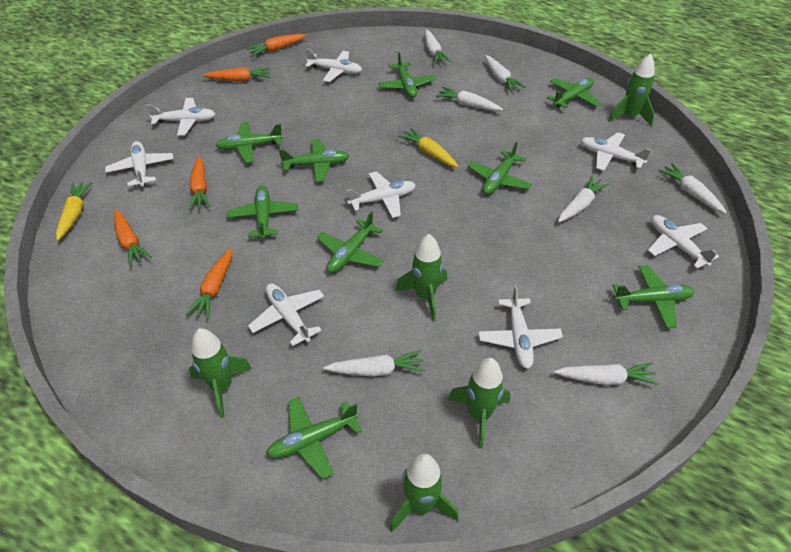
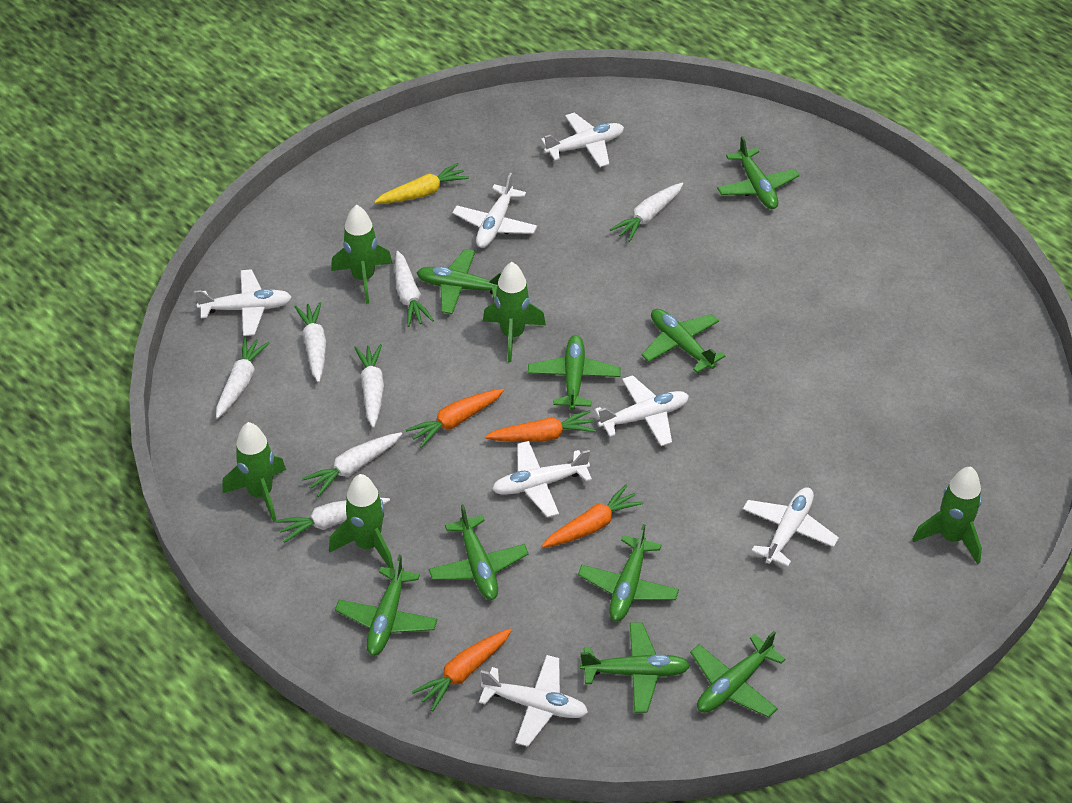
orange carrot: 5 -> 4
white plane: 8 -> 7
yellow carrot: 2 -> 1

